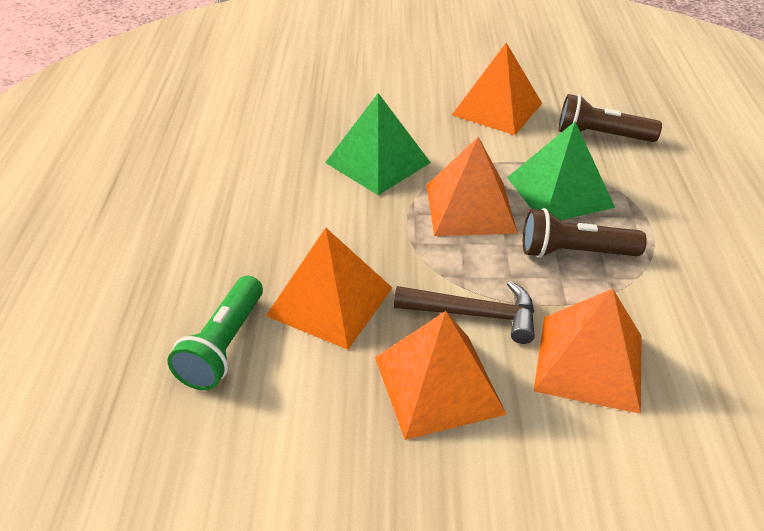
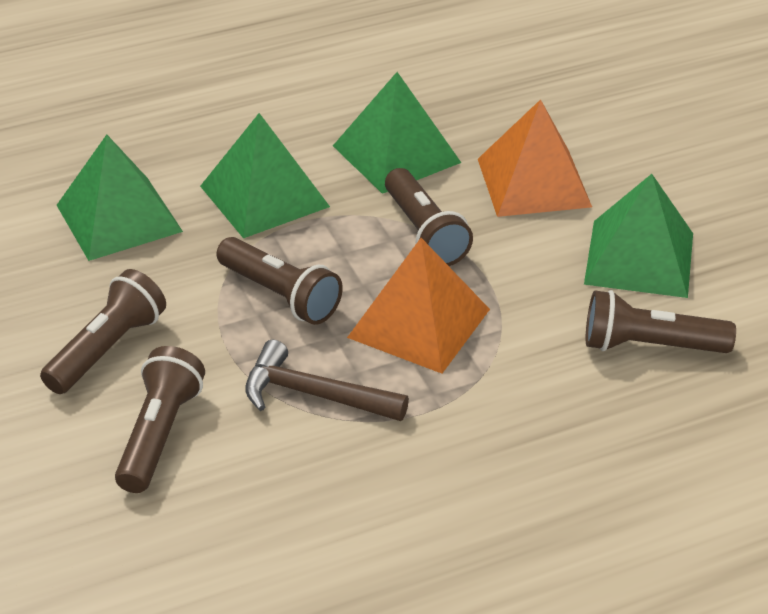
brown flashlight: 2 -> 5
green flashlight: 1 -> 0
green pyramid: 2 -> 4
orange pyramid: 5 -> 2

